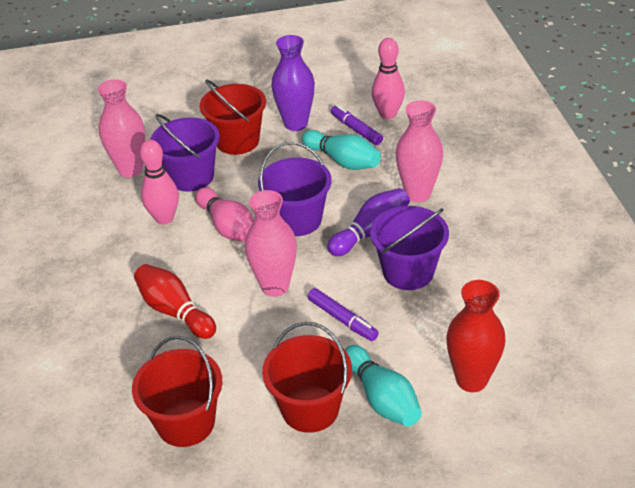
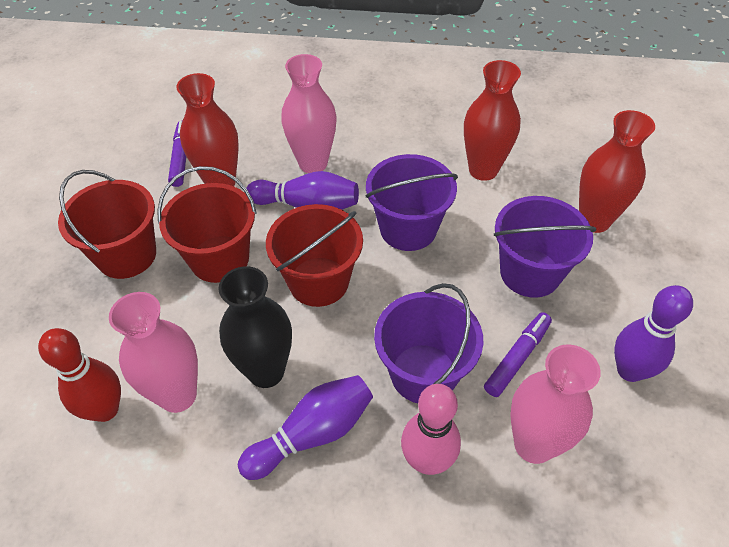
black vase: 0 -> 1
pink bowling pin: 3 -> 1
purple bowling pin: 1 -> 3
purple vase: 1 -> 0
red vase: 1 -> 3
turquoise bowling pin: 2 -> 0

